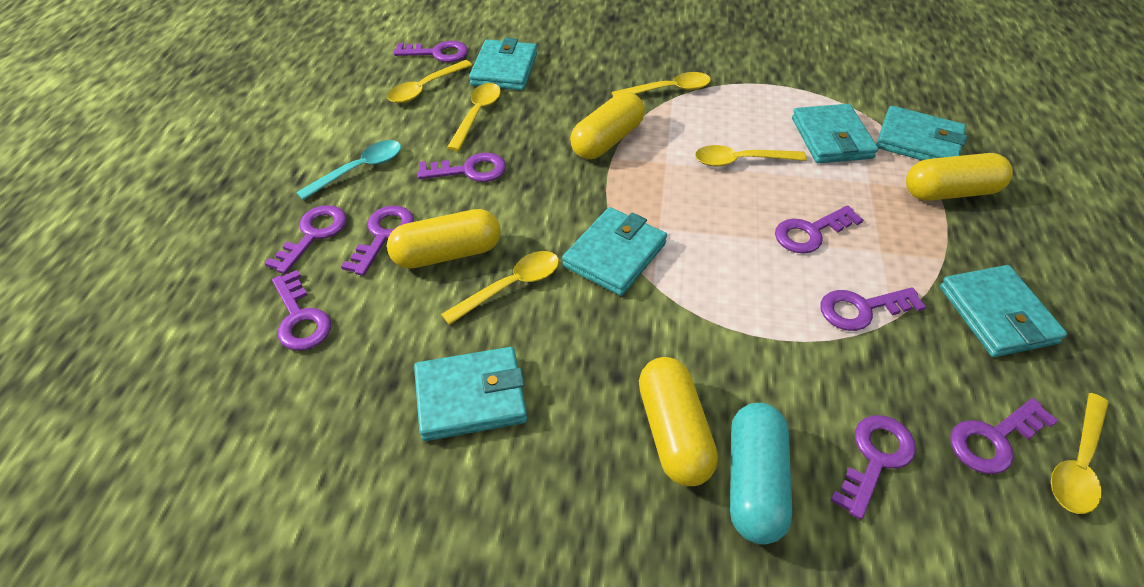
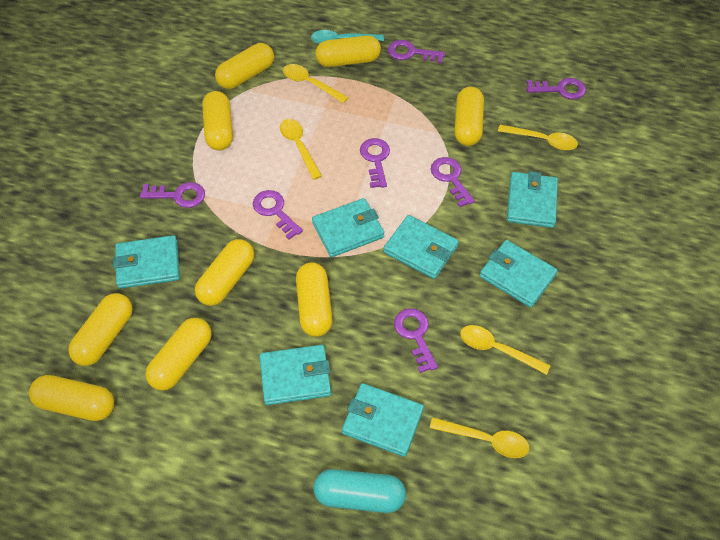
purple key: 9 -> 7
turquoise wallet: 6 -> 7
yellow capsule: 4 -> 9
yellow spoon: 6 -> 5

